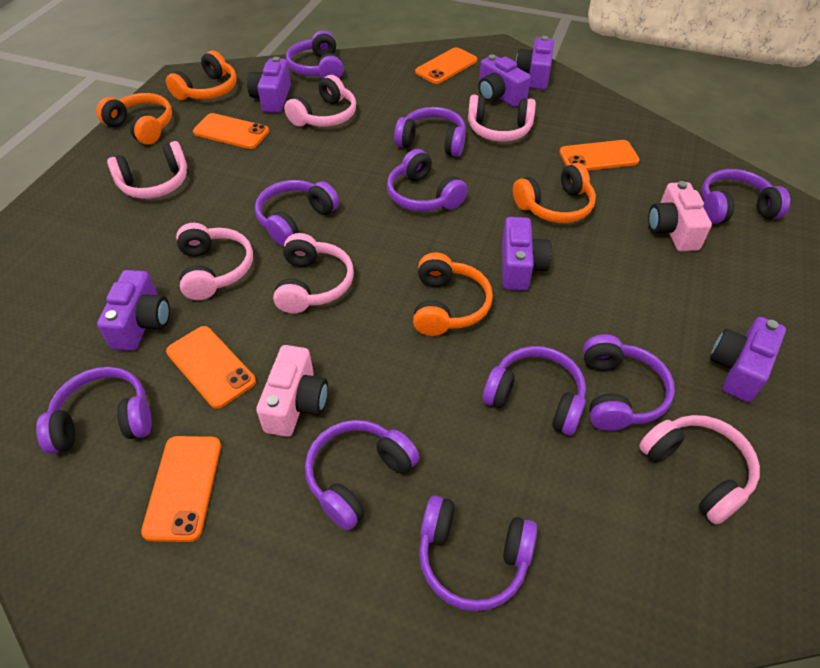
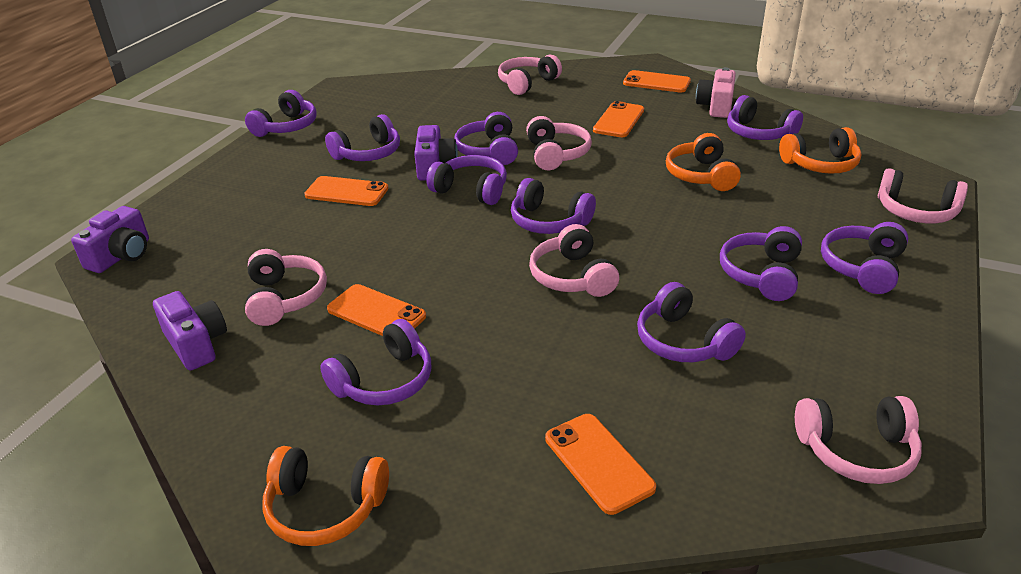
orange headphones: 4 -> 3
pink camera: 2 -> 1
purple camera: 6 -> 3

